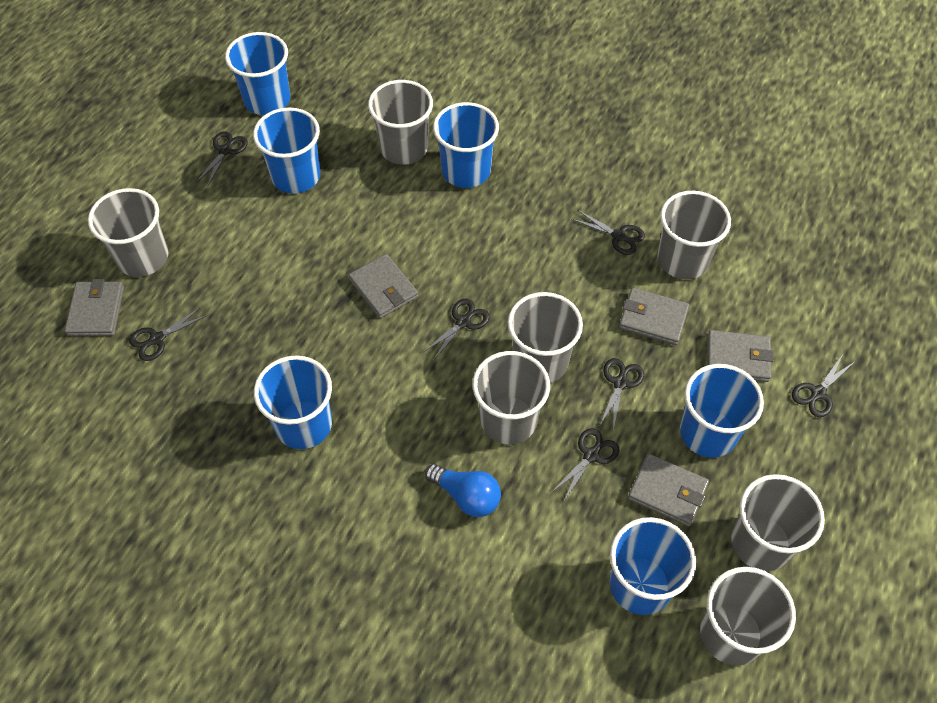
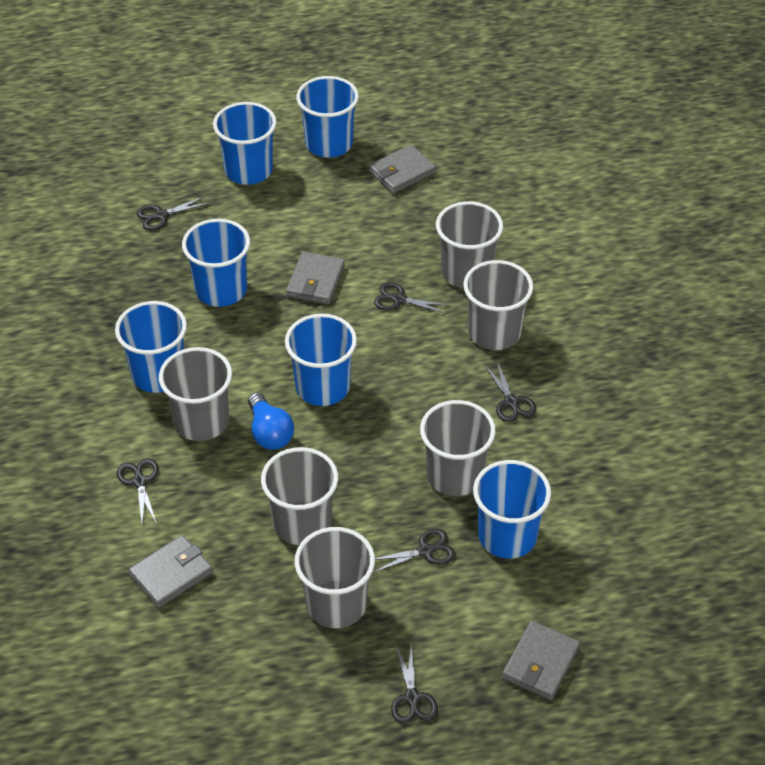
black scissors: 7 -> 6
grey cup: 7 -> 6
grey wallet: 5 -> 4

